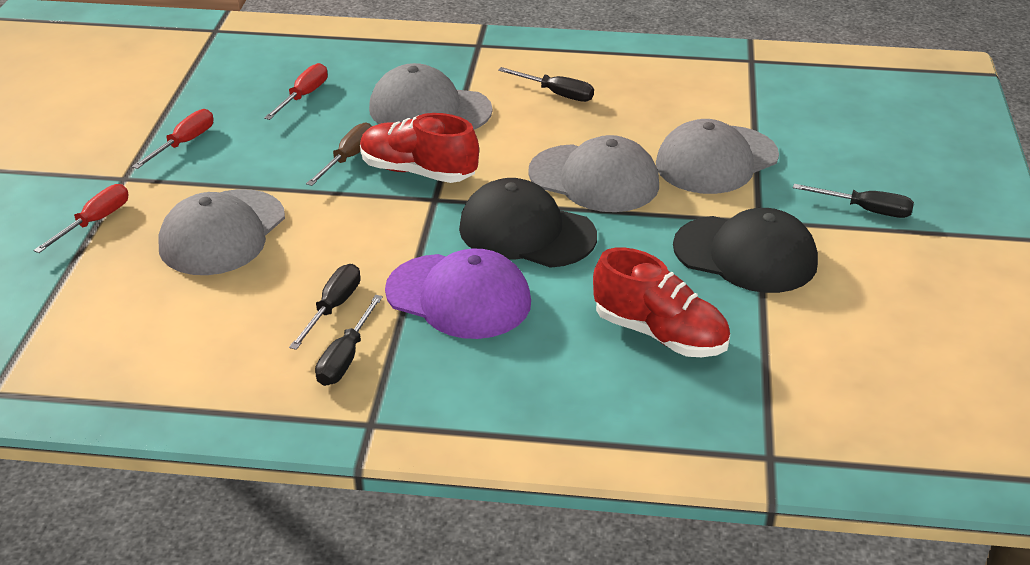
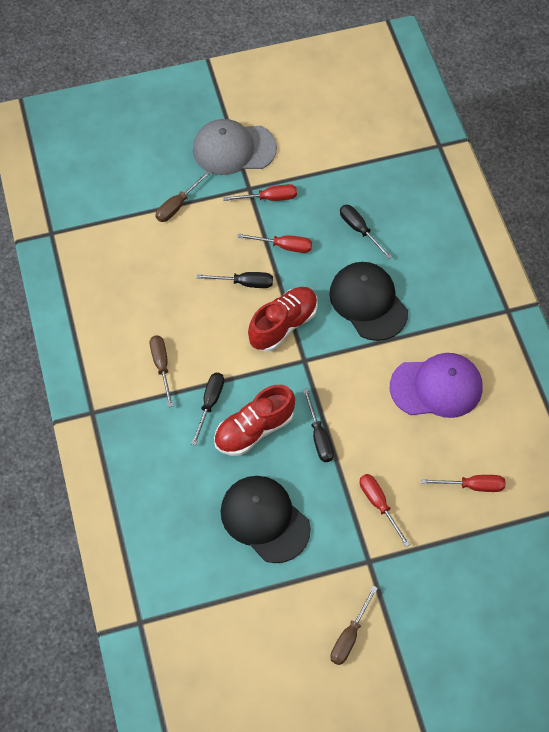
brown screwdriver: 1 -> 3
grey cap: 4 -> 1
red screwdriver: 3 -> 4

